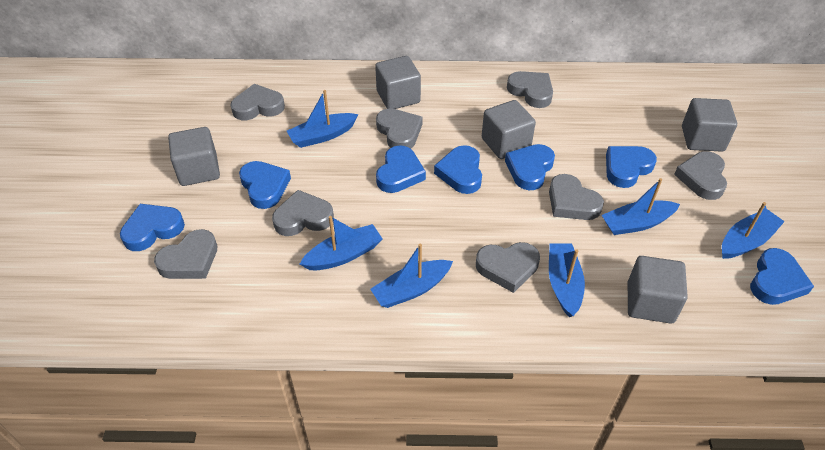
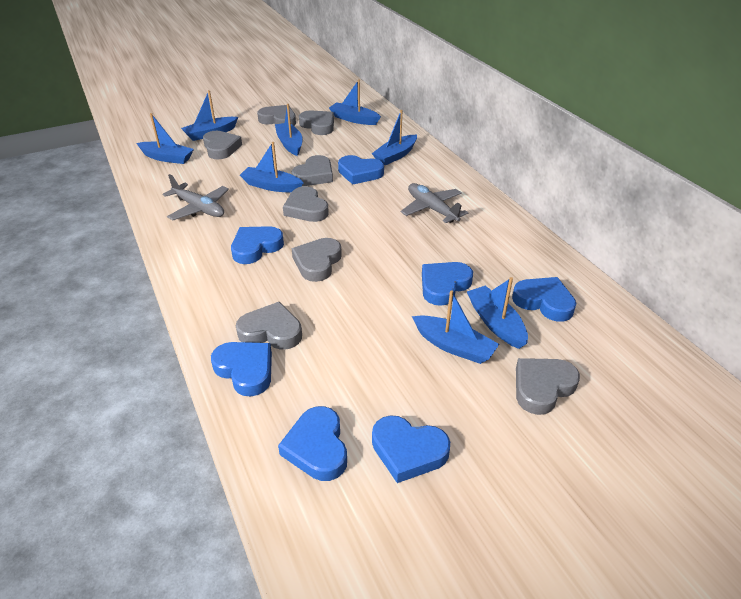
blue boat: 6 -> 8
grey cube: 5 -> 0
grey plane: 0 -> 2

